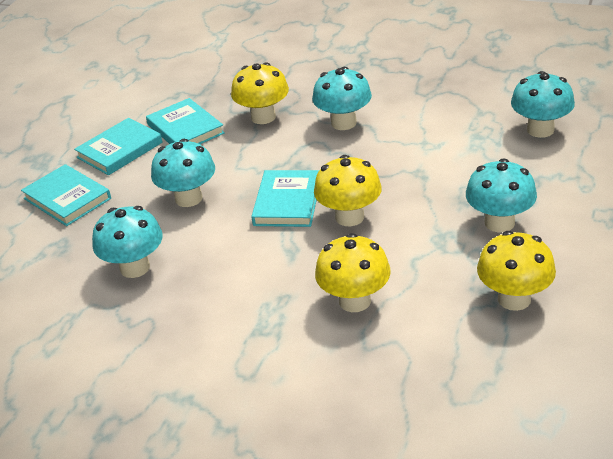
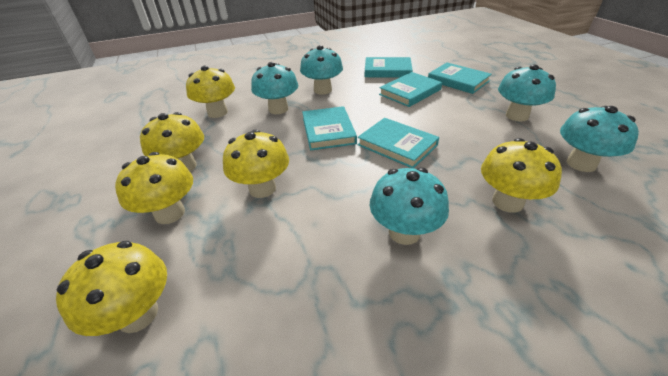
turquoise book: 4 -> 5
yellow mushroom: 4 -> 6

